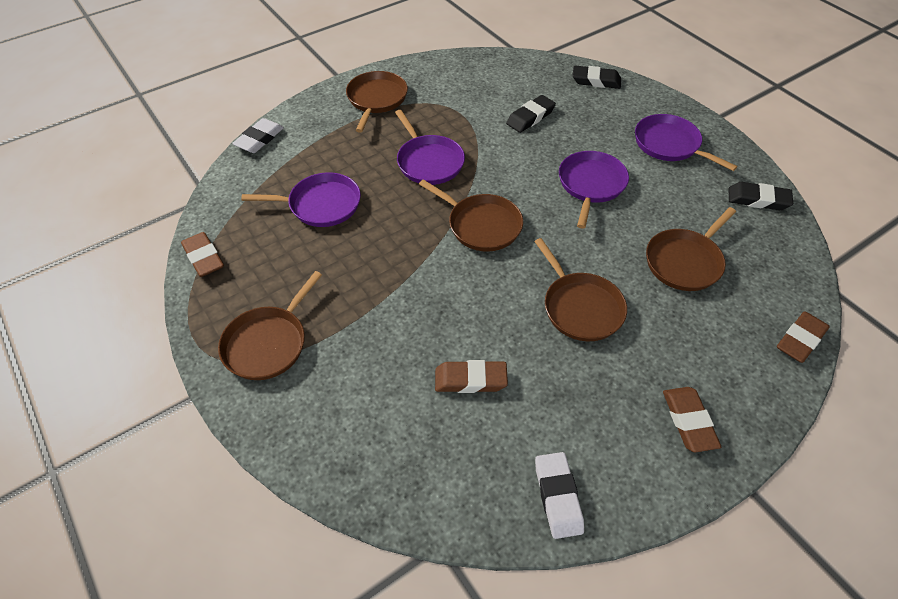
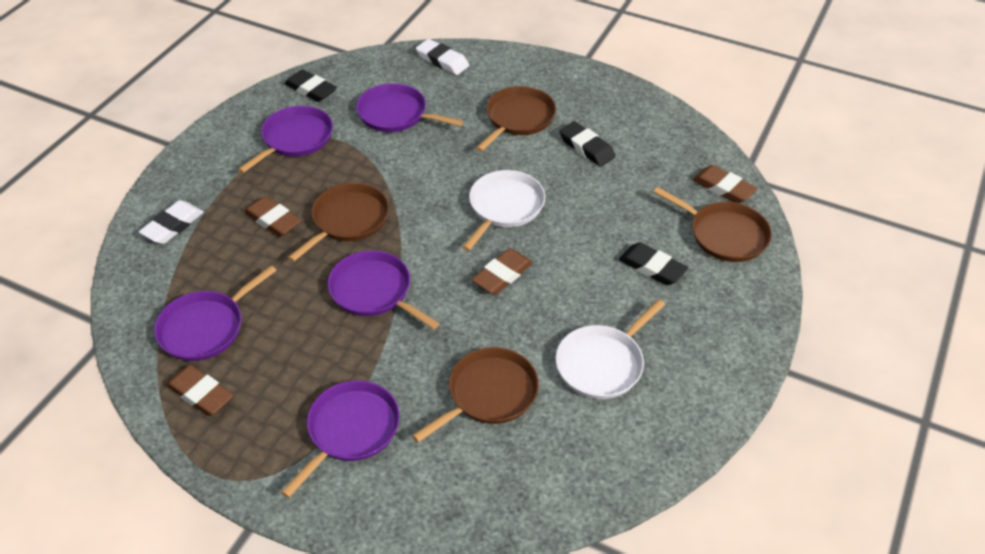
brown pan: 5 -> 4
purple pan: 4 -> 5
white pan: 0 -> 2

